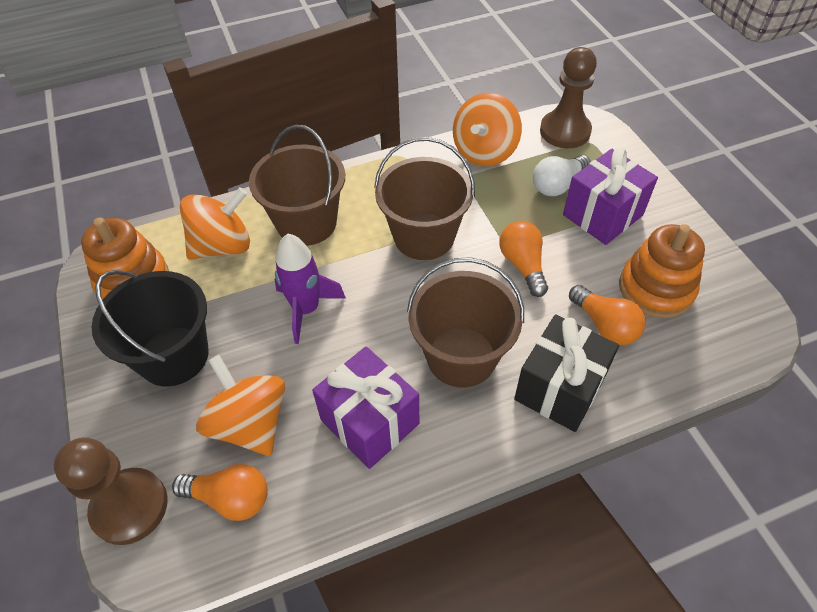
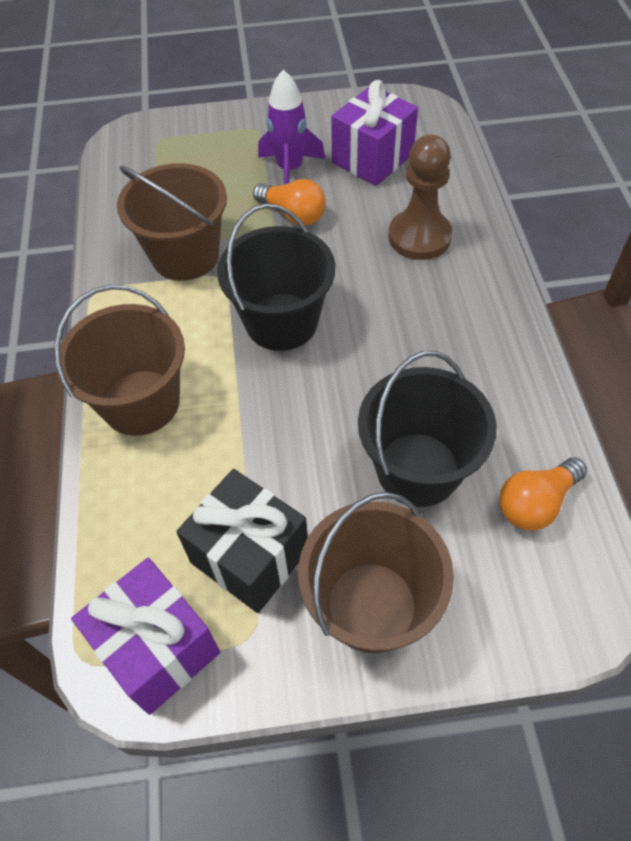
black bucket: 1 -> 2
brown pawn: 2 -> 1
orange light bulb: 3 -> 2
orange spinning top: 3 -> 0
orange stacking toy: 2 -> 0
white light bulb: 1 -> 0

